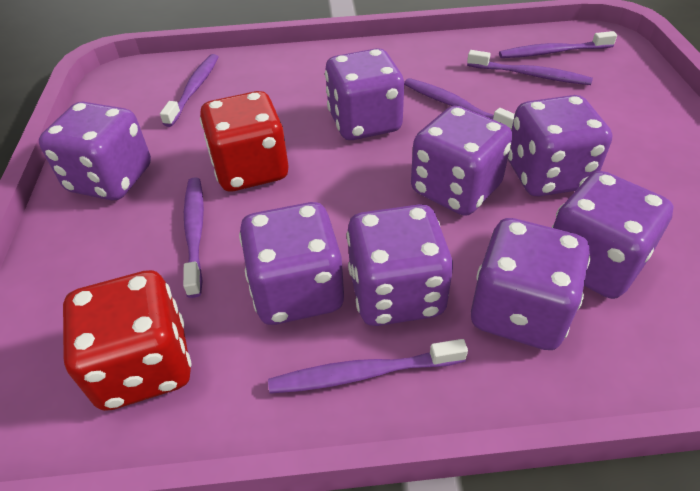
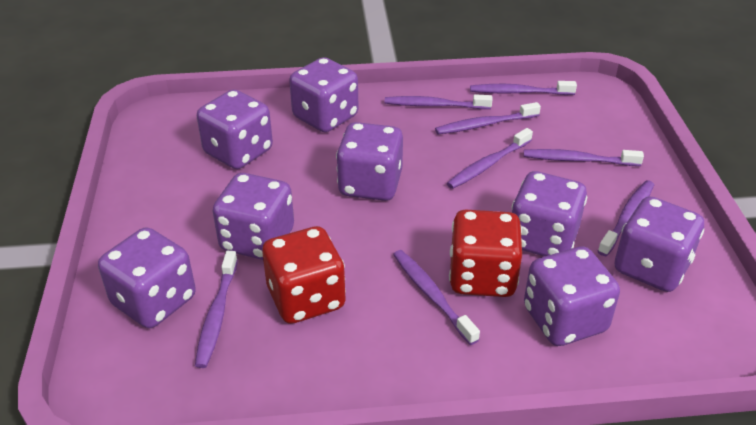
purple toothbrush: 6 -> 8

